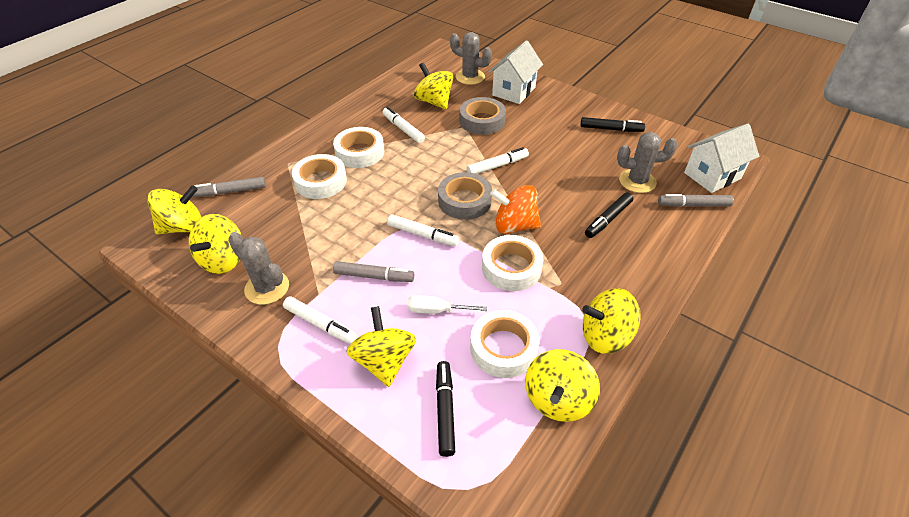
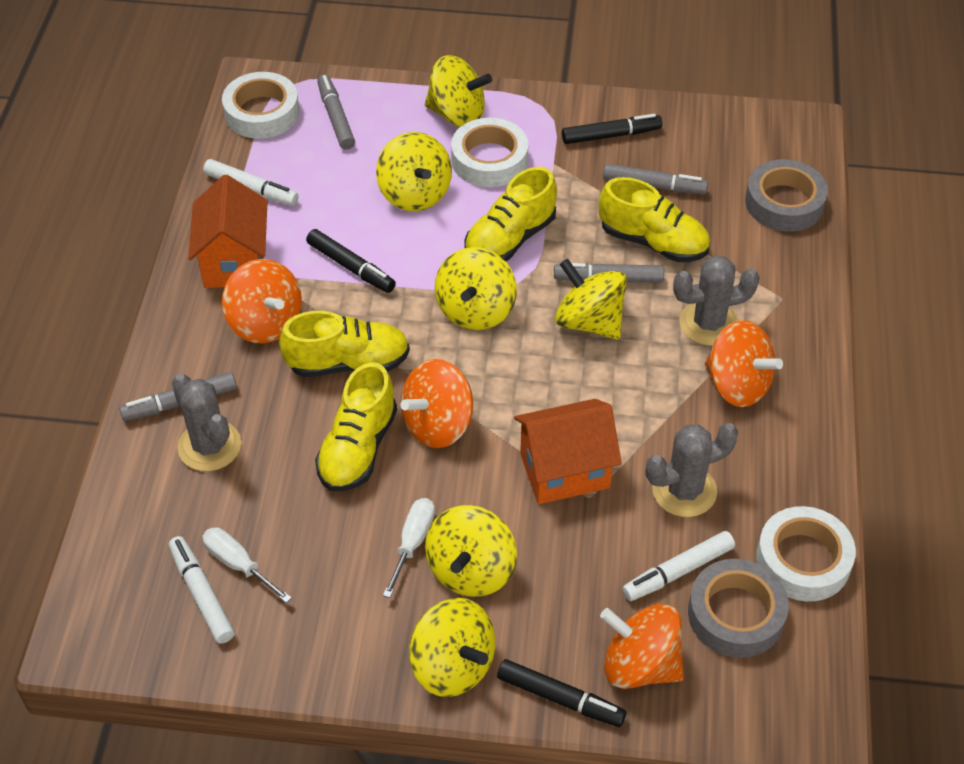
grey marker: 3 -> 4
orange house: 0 -> 2
orange spinning top: 1 -> 4
white house: 2 -> 0
white marker: 4 -> 3
white screwdriver: 1 -> 2
white tape: 4 -> 3
yellow shoe: 0 -> 4

